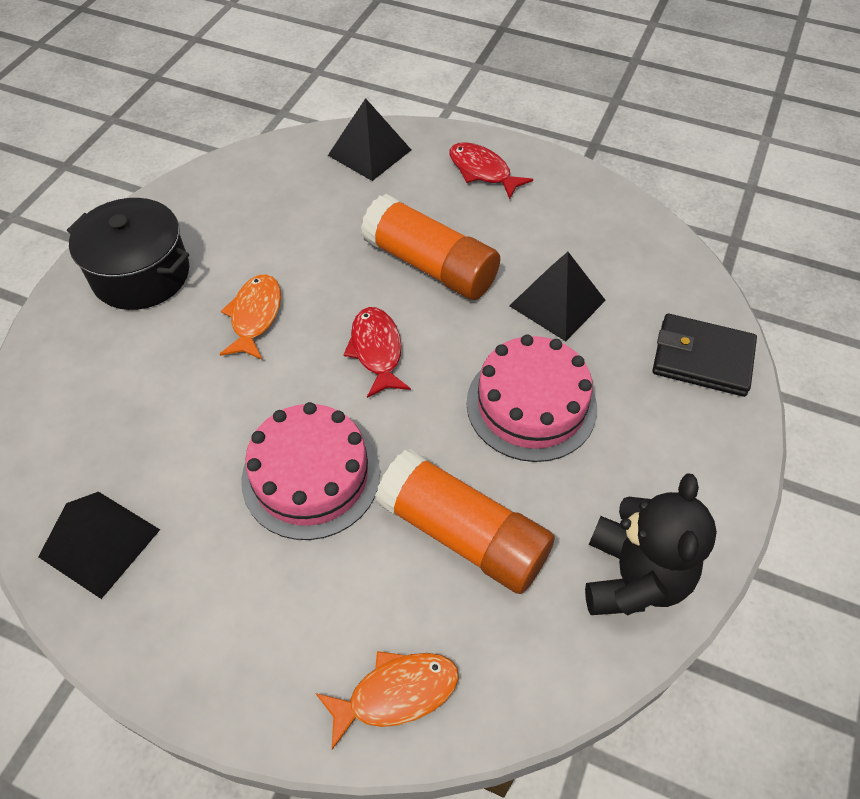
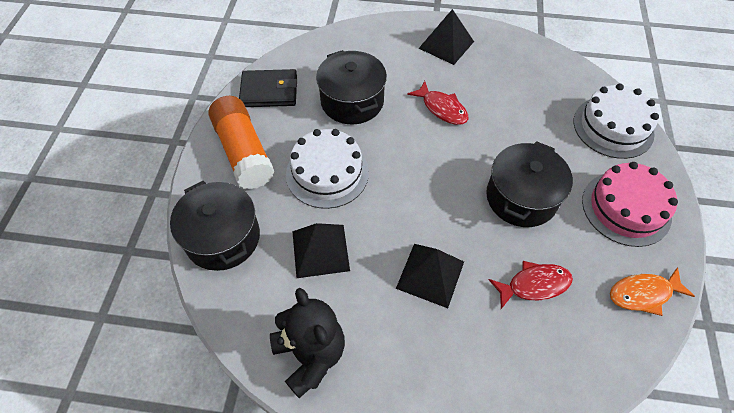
black pot: 1 -> 3
orange fish: 2 -> 1
orange glue stick: 2 -> 1
pink cake: 2 -> 1
white cake: 0 -> 2

